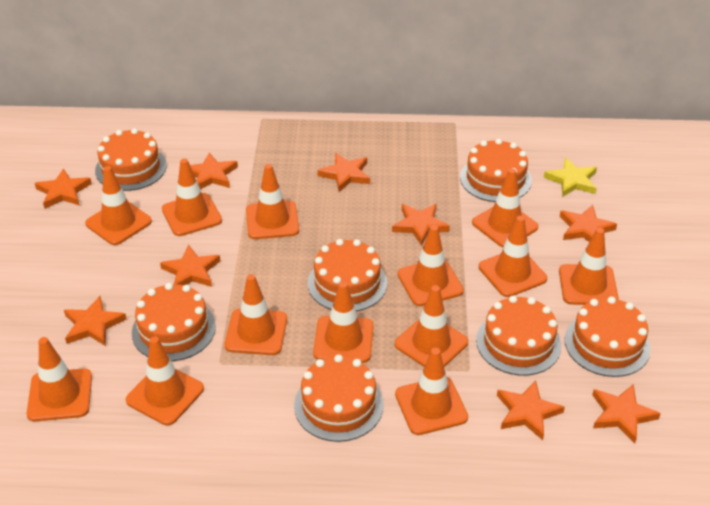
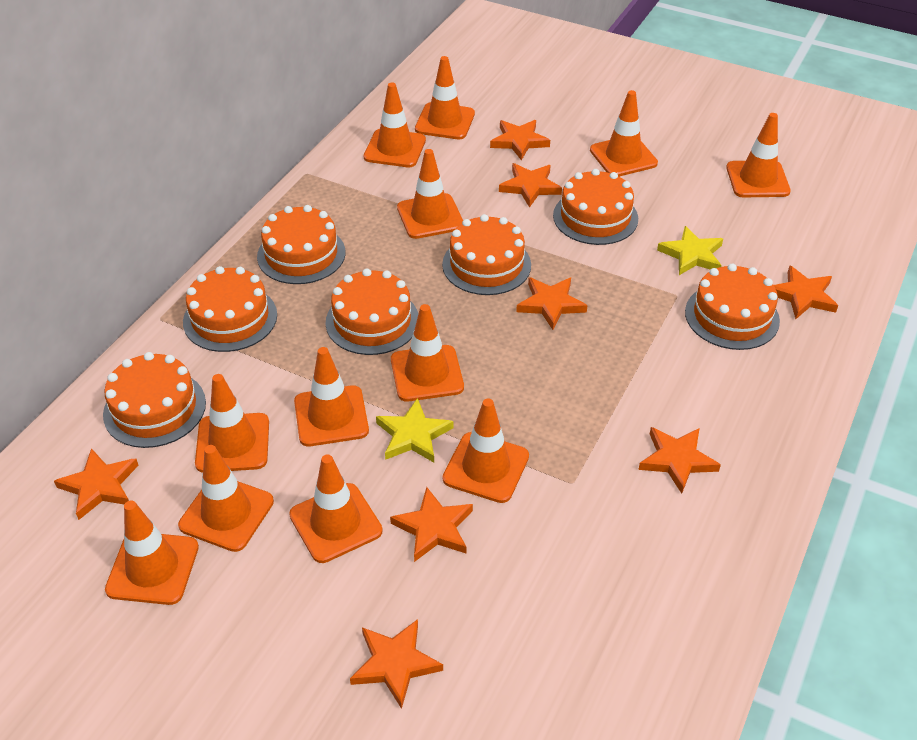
orange star: 9 -> 8
orange traffic cone: 13 -> 12
yellow star: 1 -> 2

